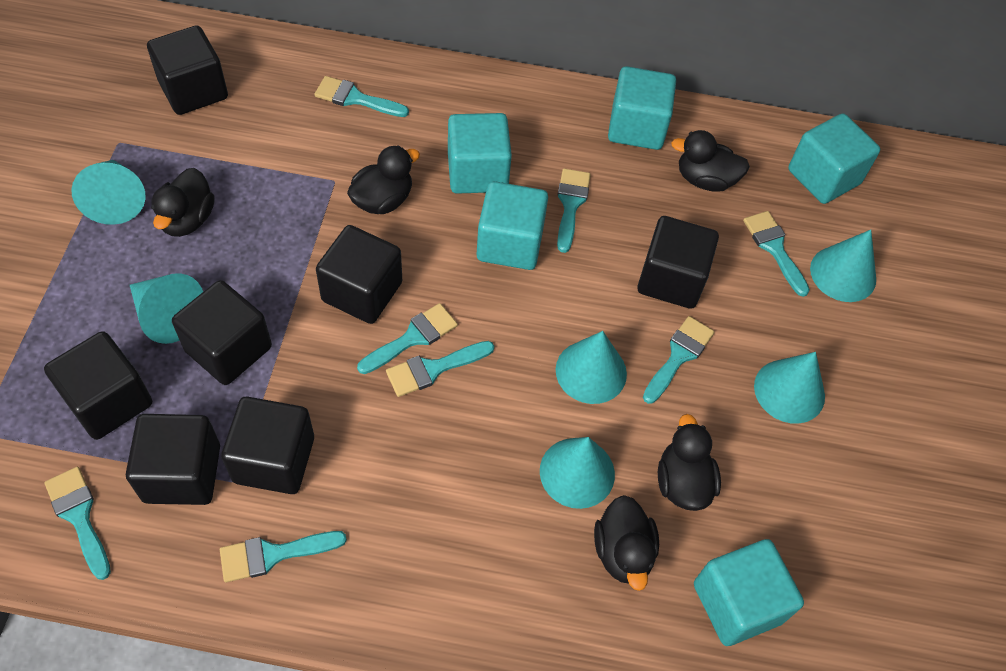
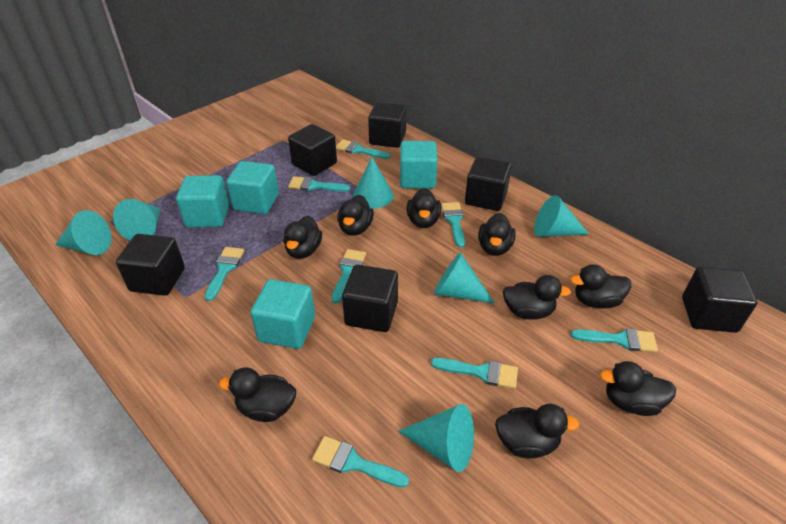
black cube: 7 -> 6
black duck: 5 -> 9
turquoise cube: 5 -> 4

